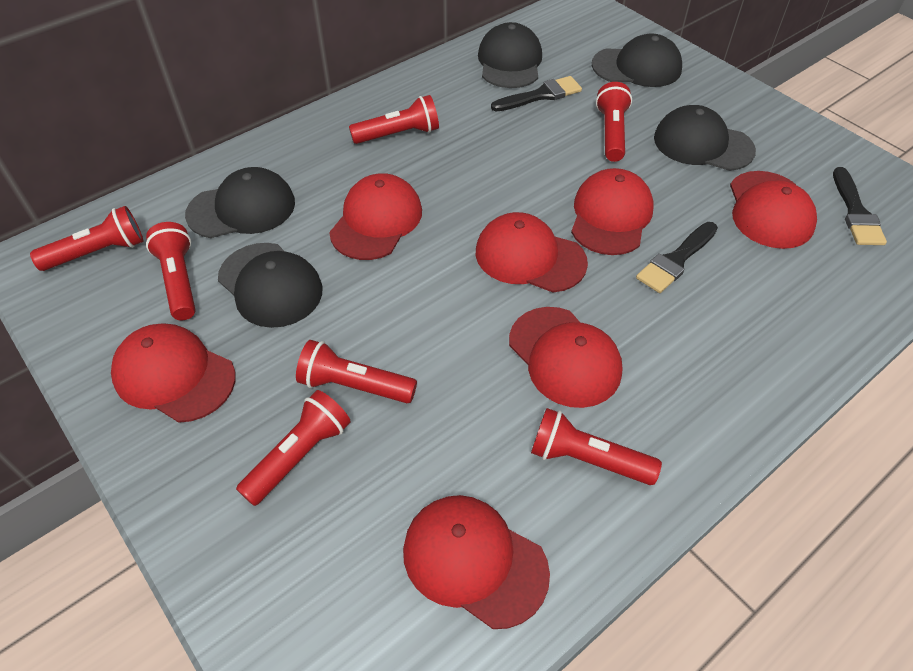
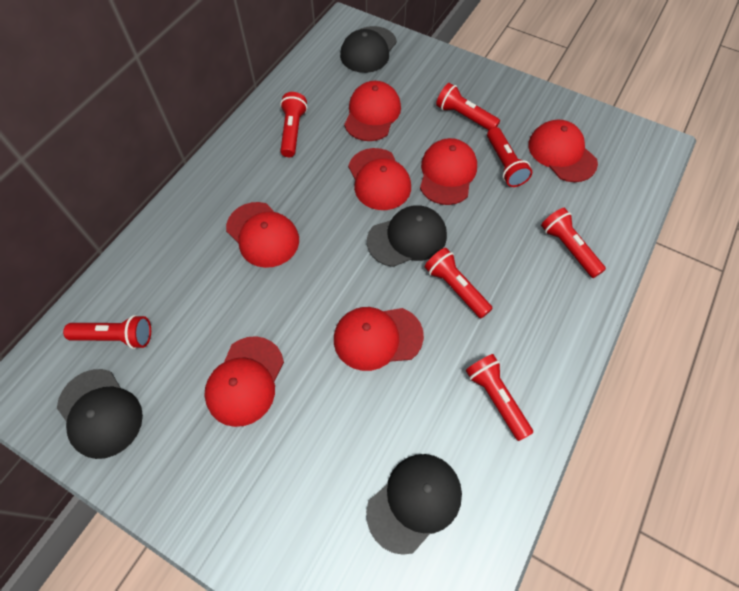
black brush: 3 -> 0
black cap: 5 -> 4

